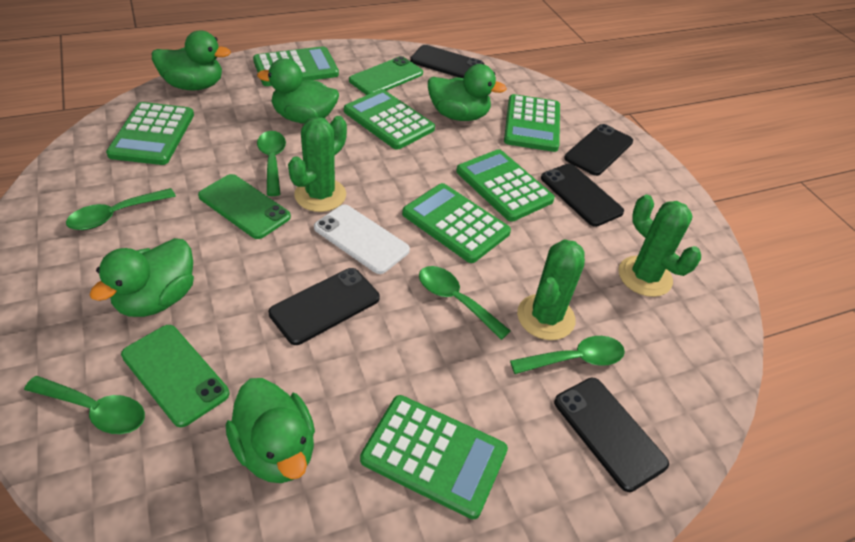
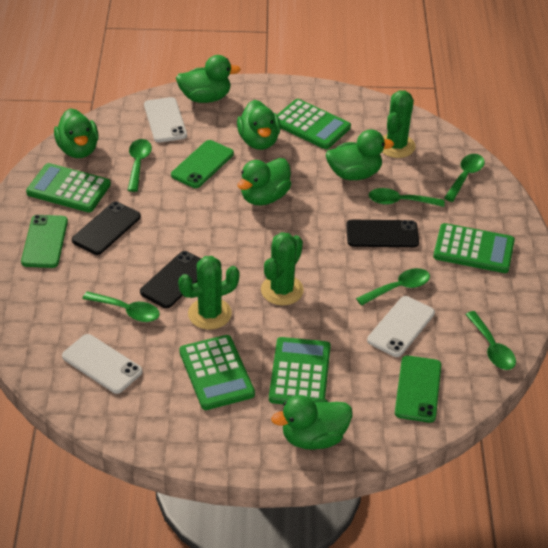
black phone: 5 -> 3
green calculator: 7 -> 5
green duck: 5 -> 6
green spoon: 5 -> 6
white phone: 1 -> 3

